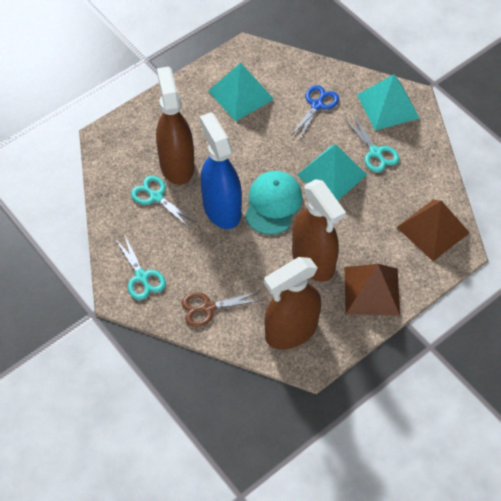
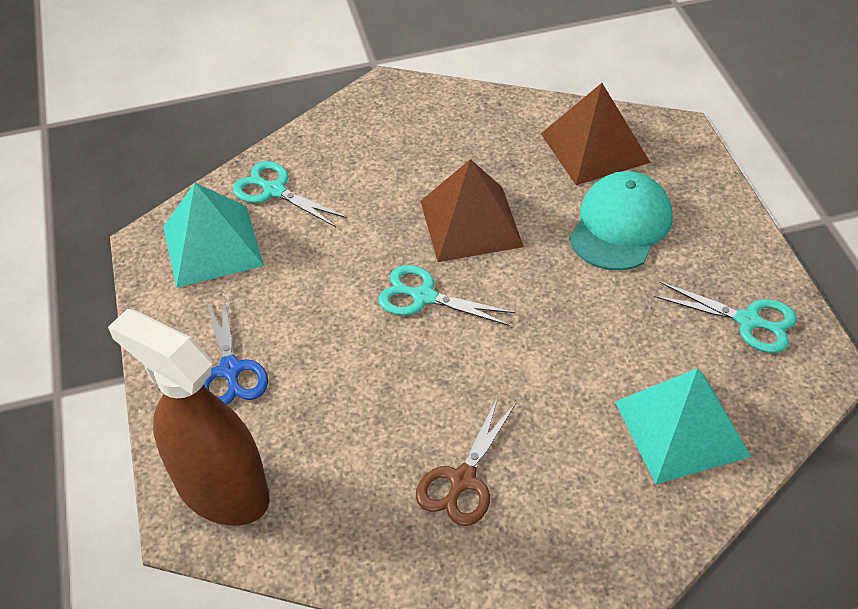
blue spray bottle: 1 -> 0
brown spray bottle: 3 -> 1
turquoise pyramid: 3 -> 2

